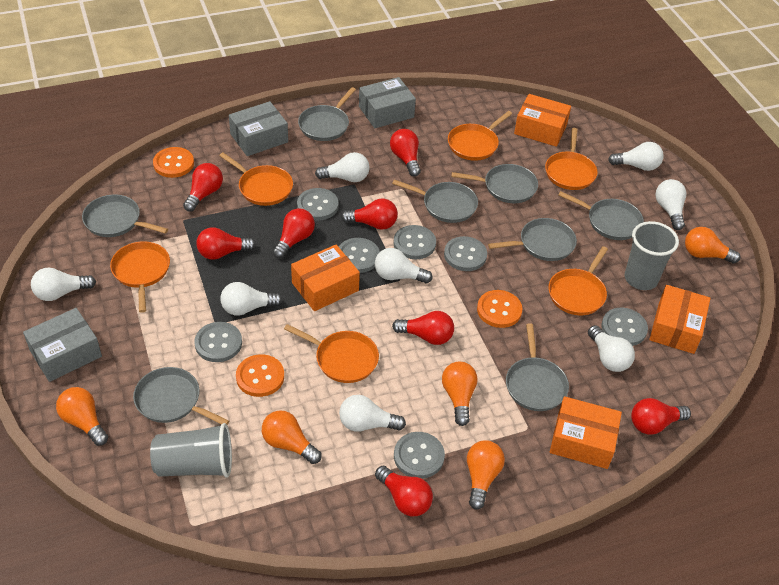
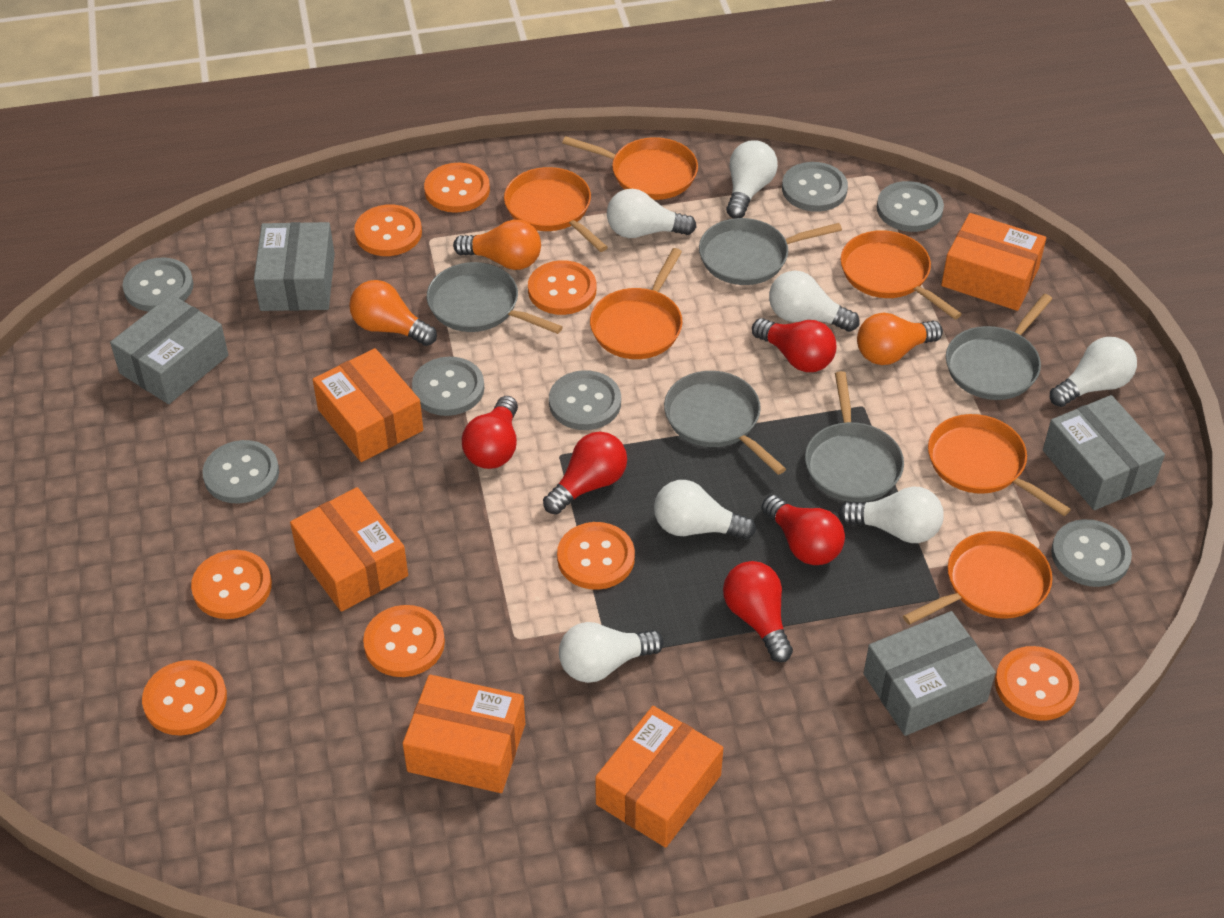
grey box: 3 -> 4
grey cup: 2 -> 0
grey pan: 8 -> 5
orange box: 4 -> 5
orange button: 3 -> 8
orange light bulb: 5 -> 3
red light bulb: 8 -> 5
white light bulb: 8 -> 7

